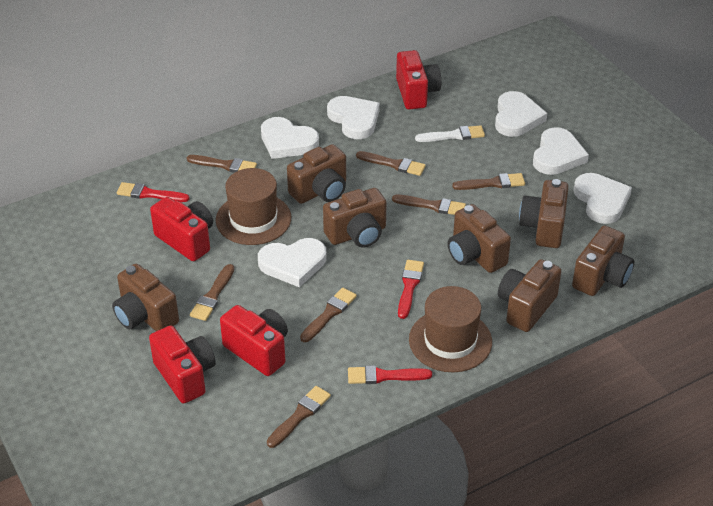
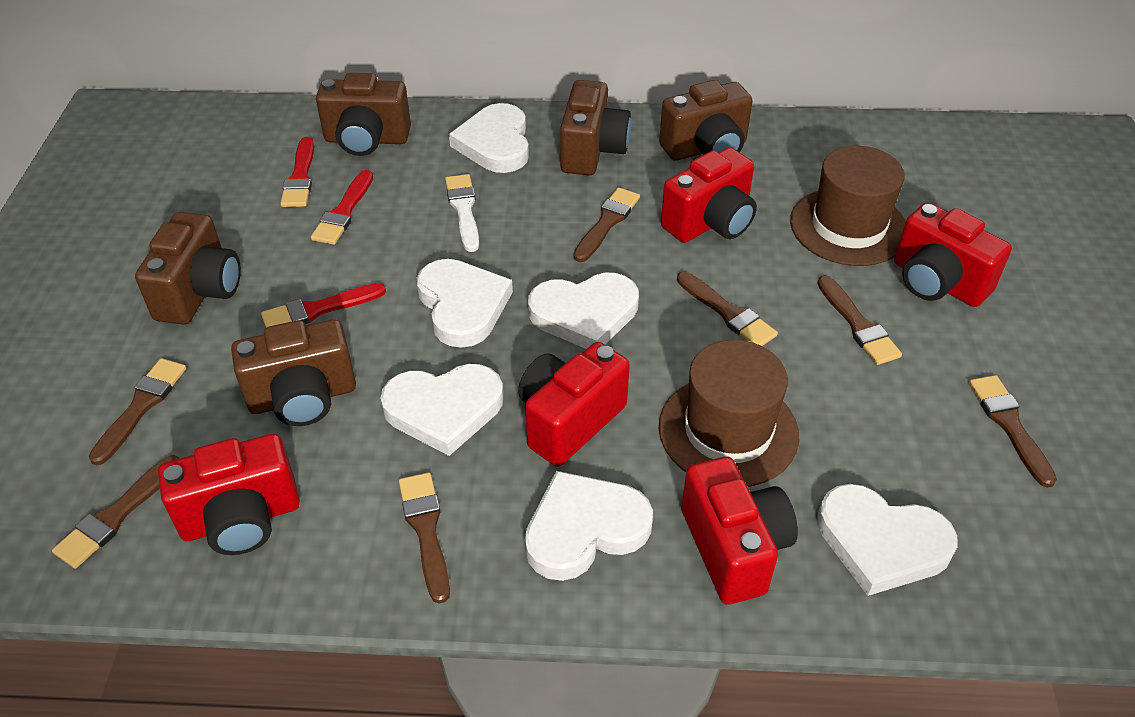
brown camera: 7 -> 5
red camera: 4 -> 5

